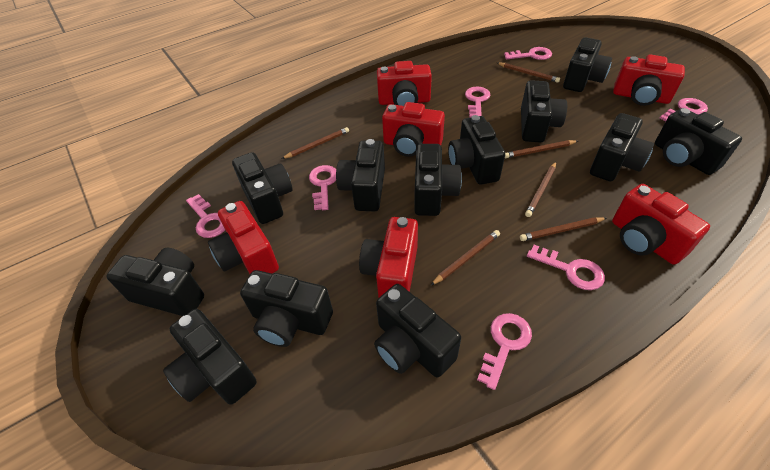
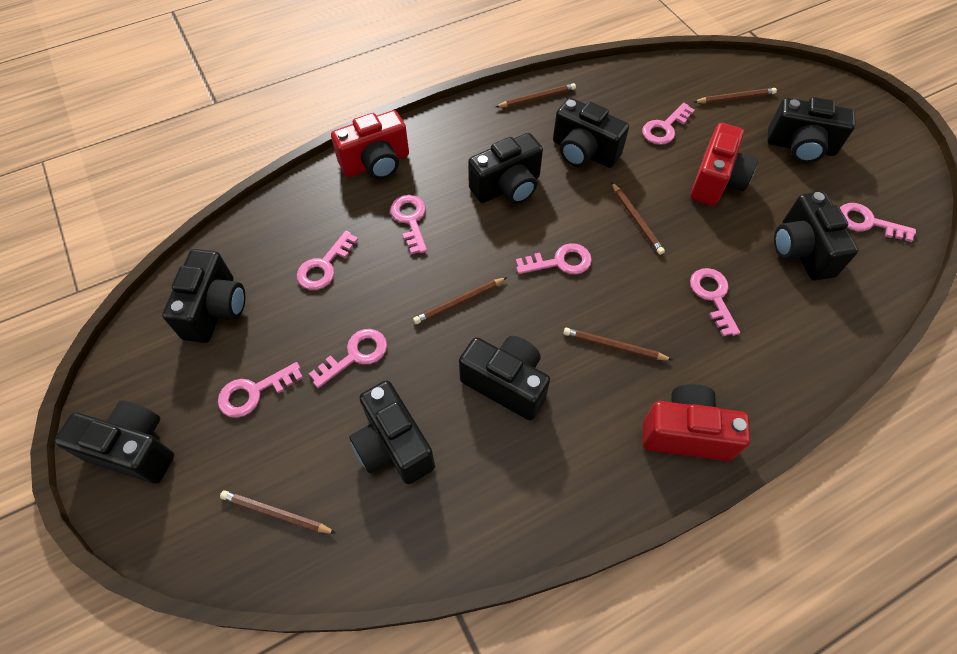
black camera: 12 -> 8
pink key: 7 -> 8
red camera: 6 -> 3

